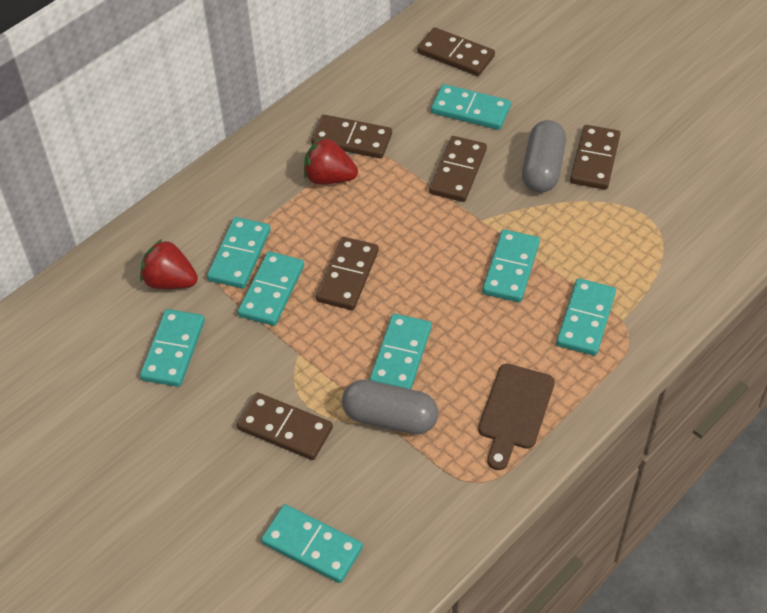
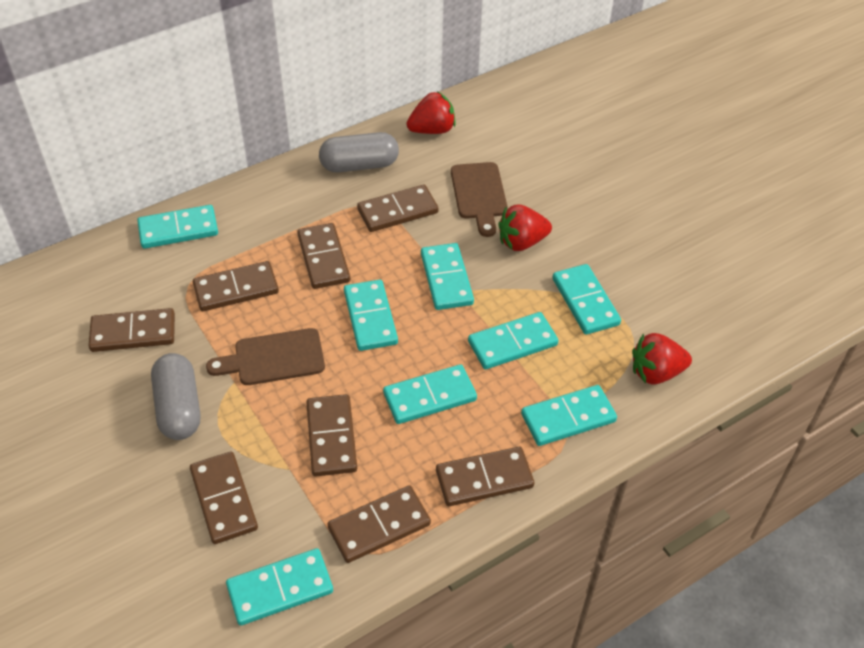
brown cutting board: 1 -> 2
brown domino: 6 -> 8
red strawberry: 2 -> 3

